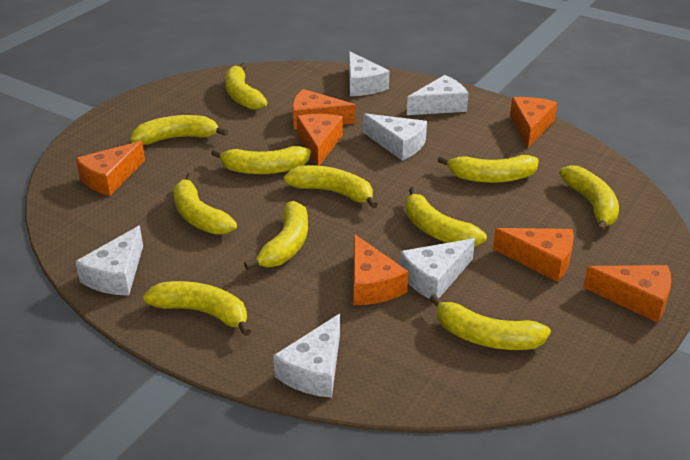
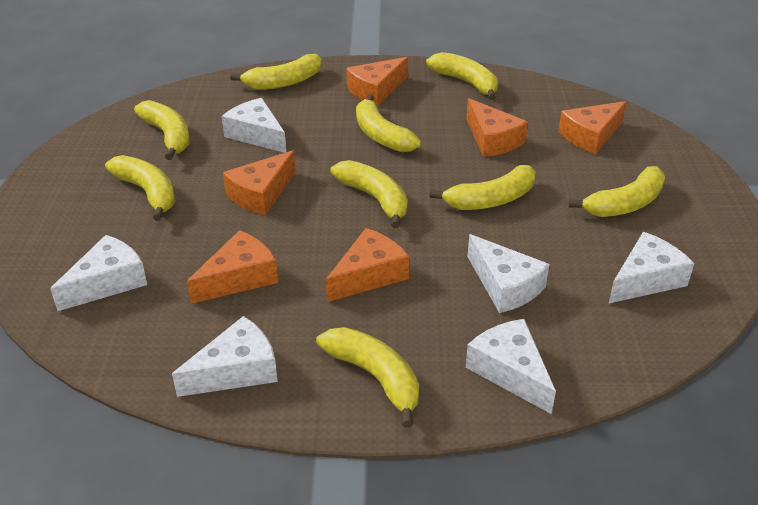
orange cheese: 7 -> 6
yellow banana: 11 -> 9

